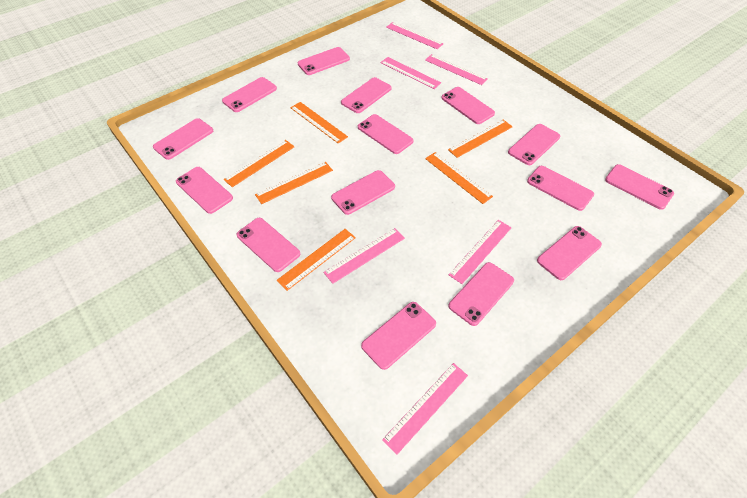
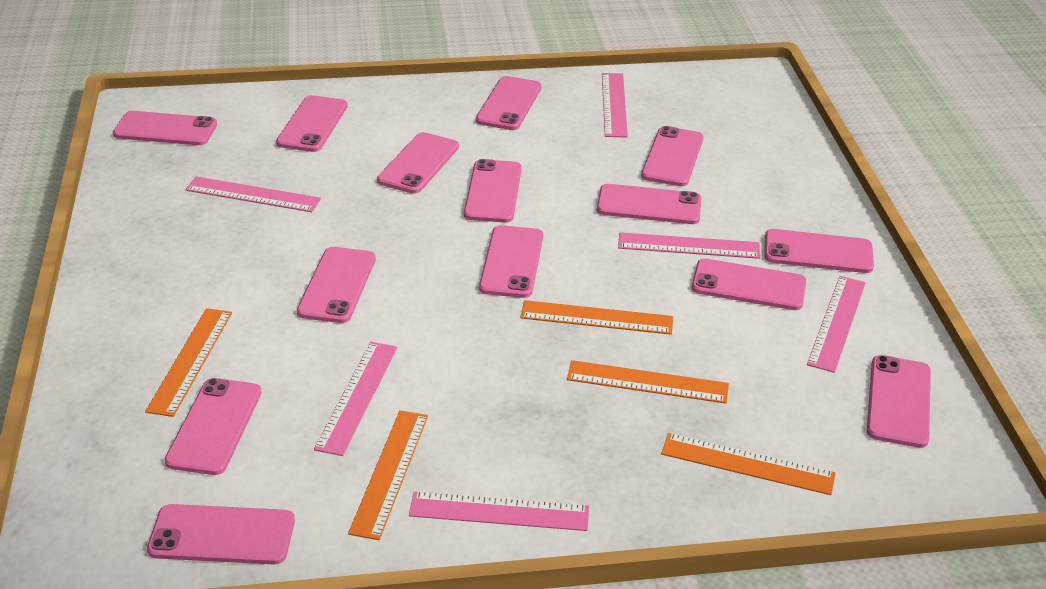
orange ruler: 6 -> 5
pink phone: 15 -> 14

